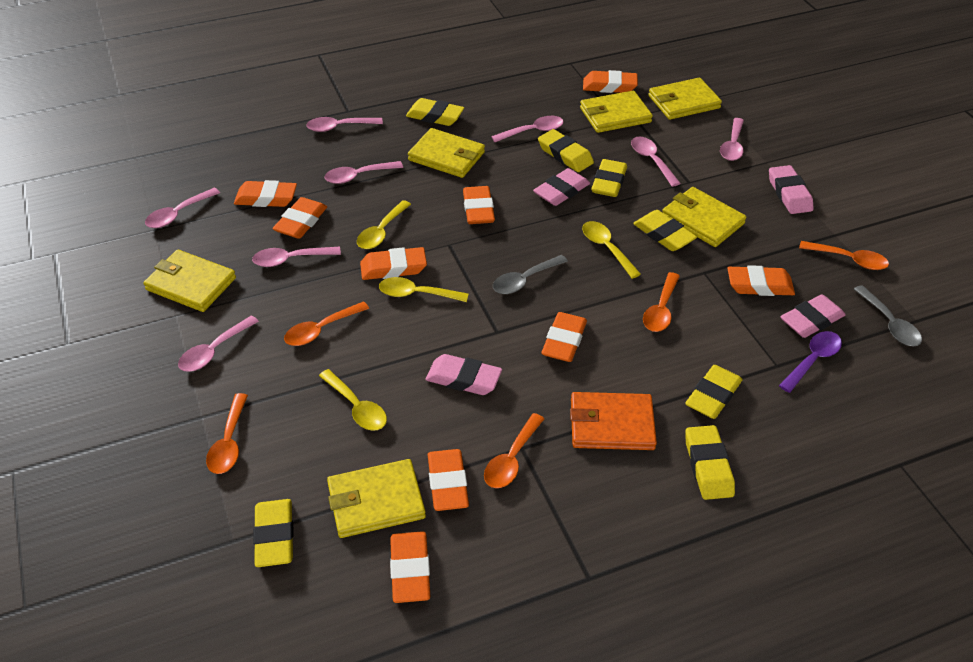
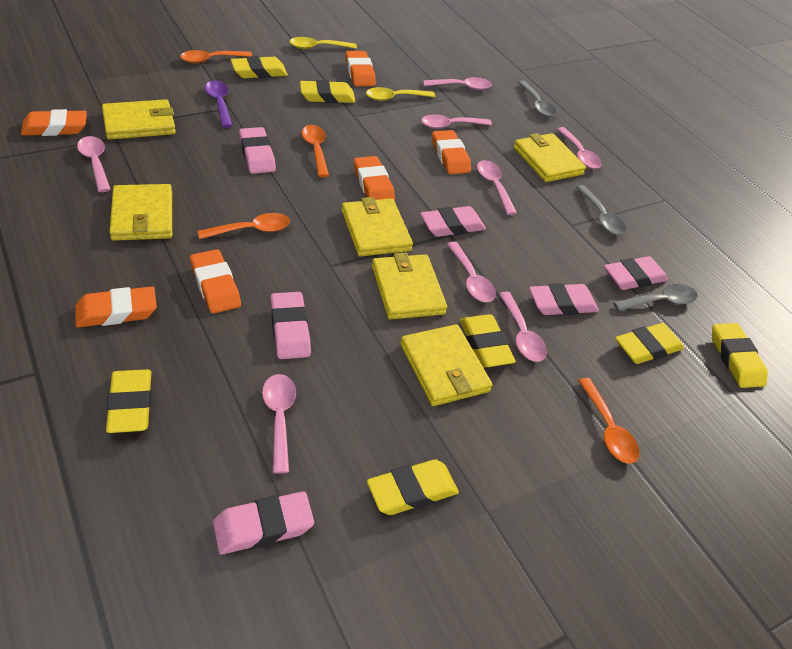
grey spoon: 2 -> 3
orange eraser: 9 -> 6
orange spoon: 5 -> 4
orange wallet: 1 -> 0
pink eraser: 4 -> 6
yellow spoon: 4 -> 2

